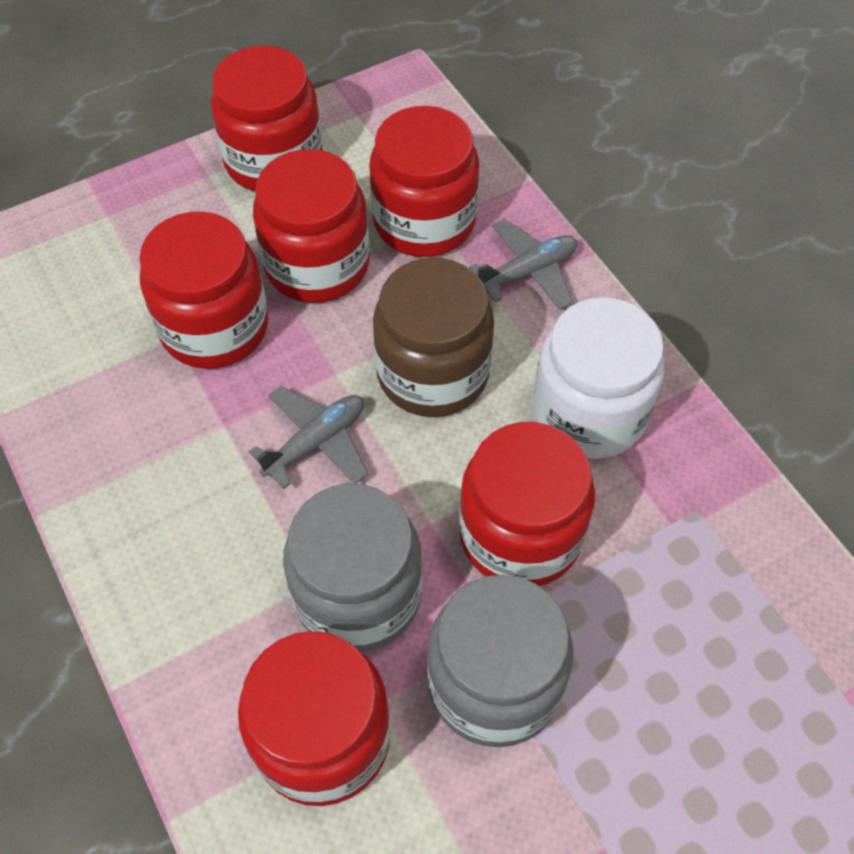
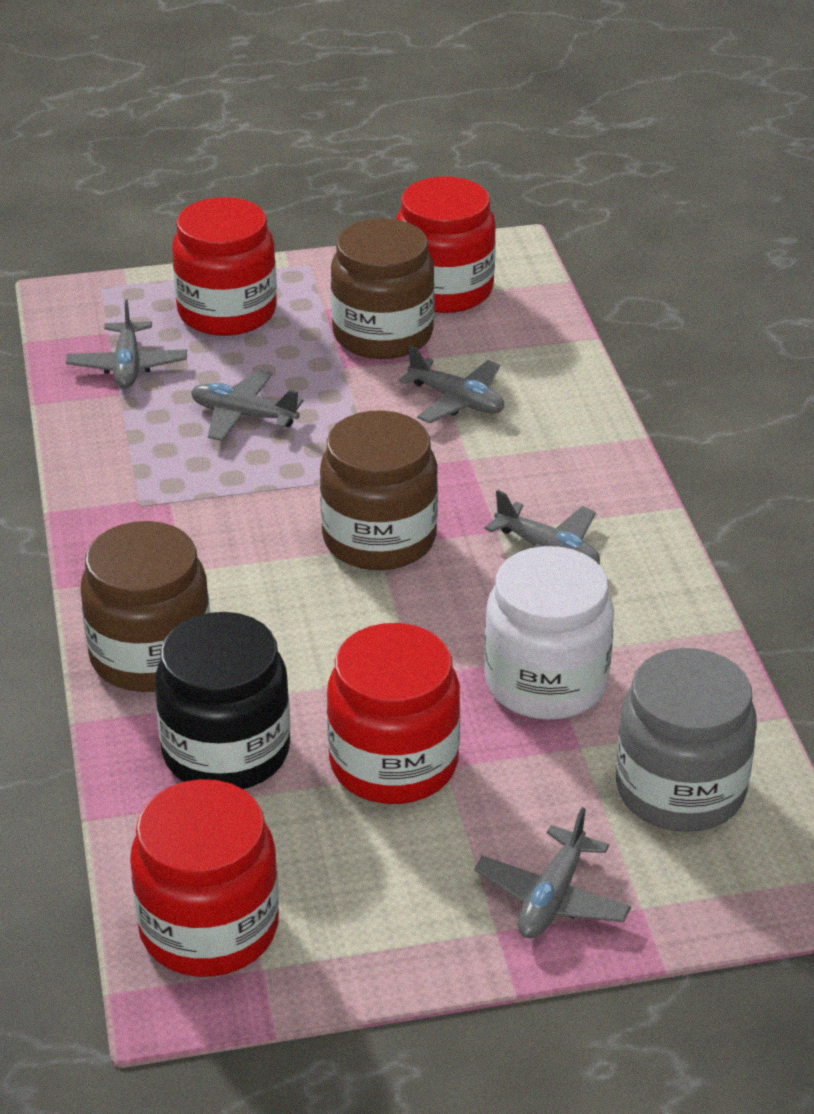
black jar: 0 -> 1
brown jar: 1 -> 3
grey jar: 2 -> 1
grey plane: 2 -> 5
red jar: 6 -> 4

